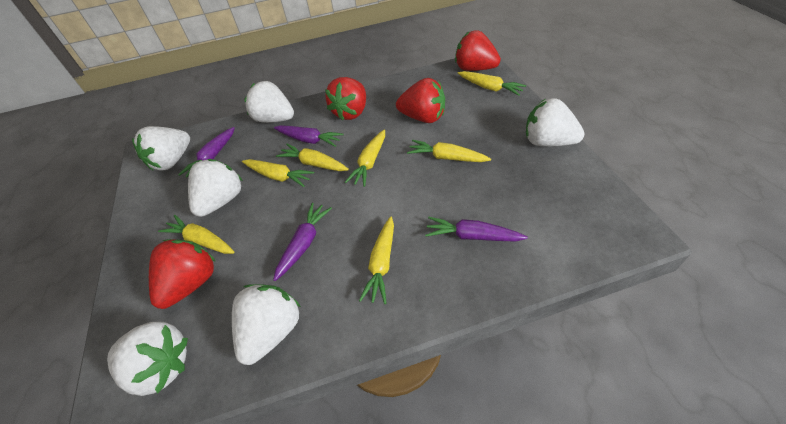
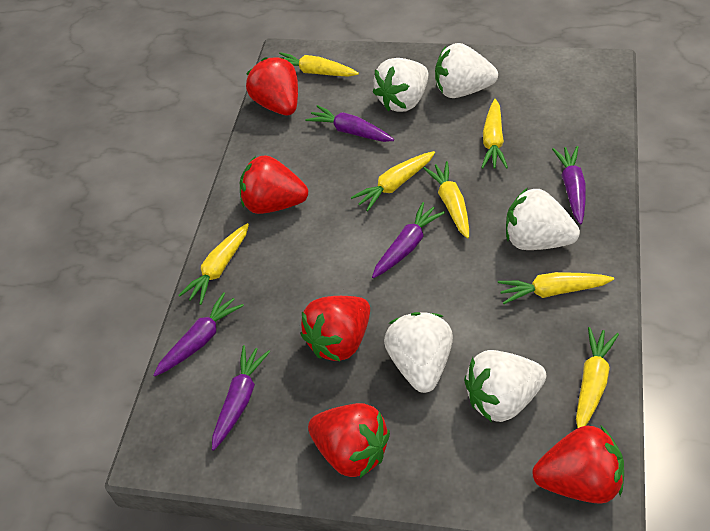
purple carrot: 4 -> 5
red strawberry: 4 -> 5
white strawberry: 6 -> 5

